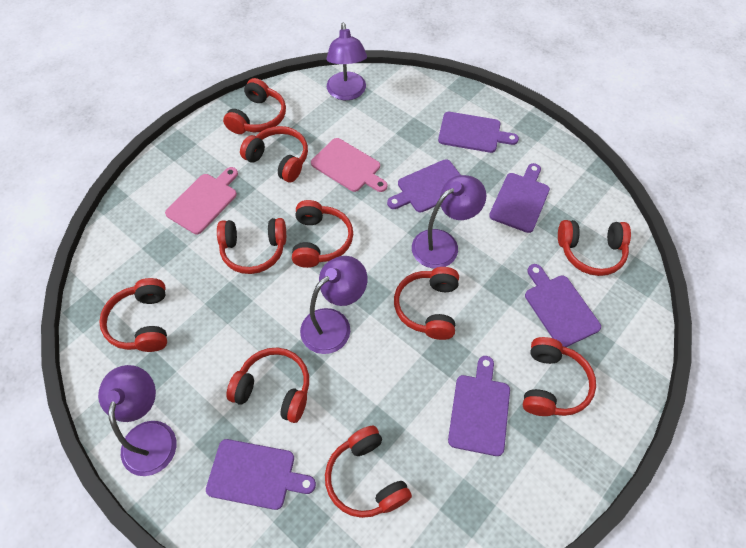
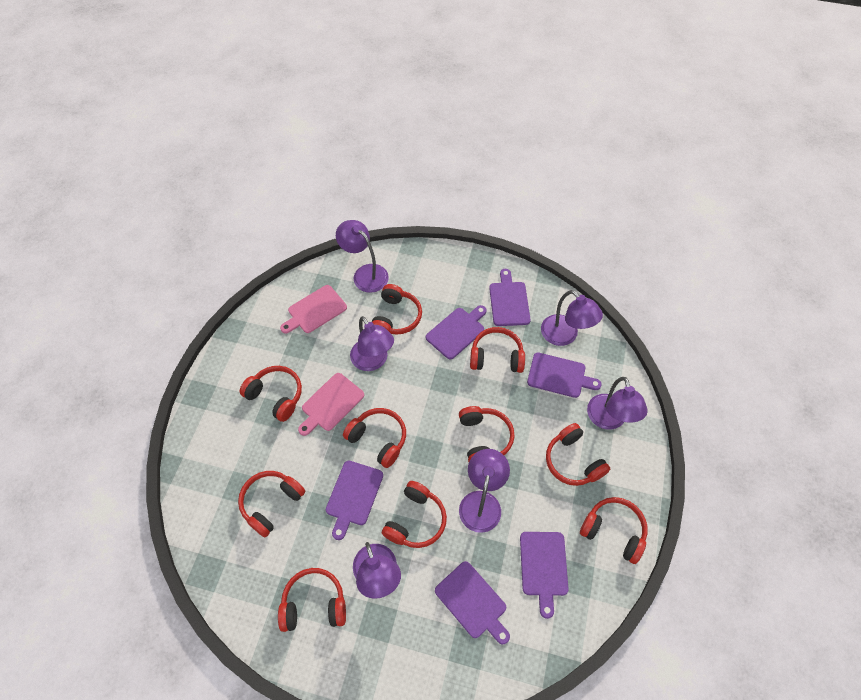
purple lamp: 4 -> 6

